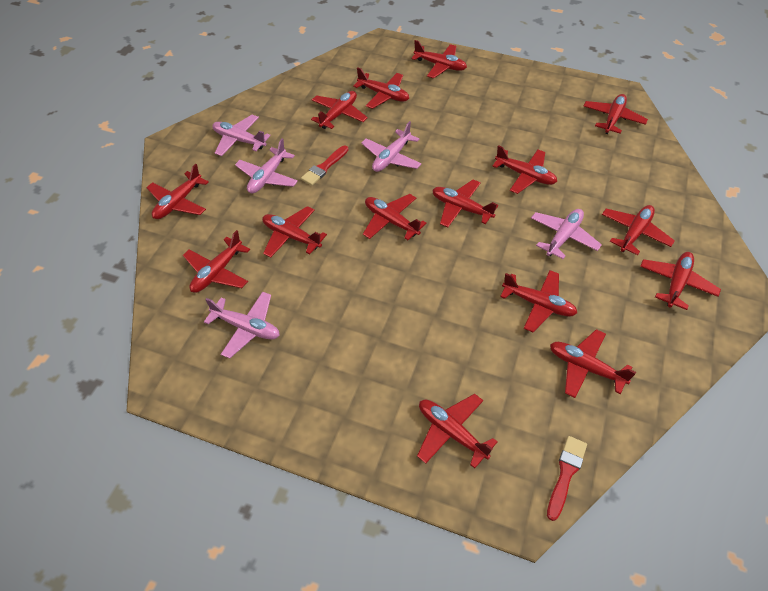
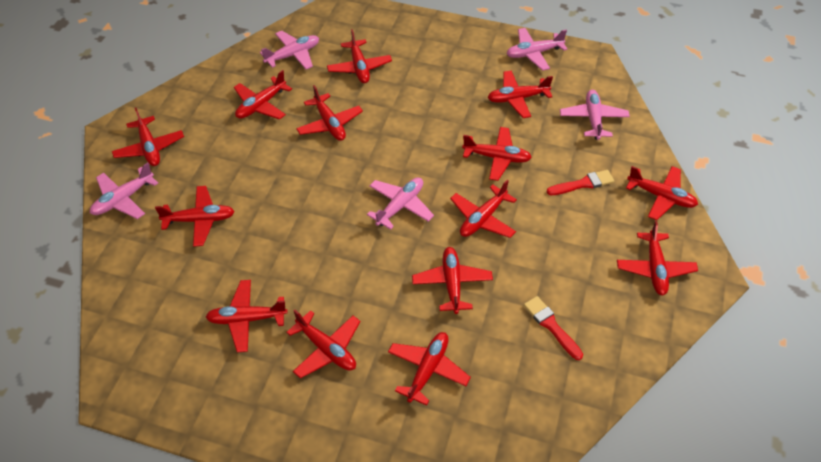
red plane: 15 -> 14

